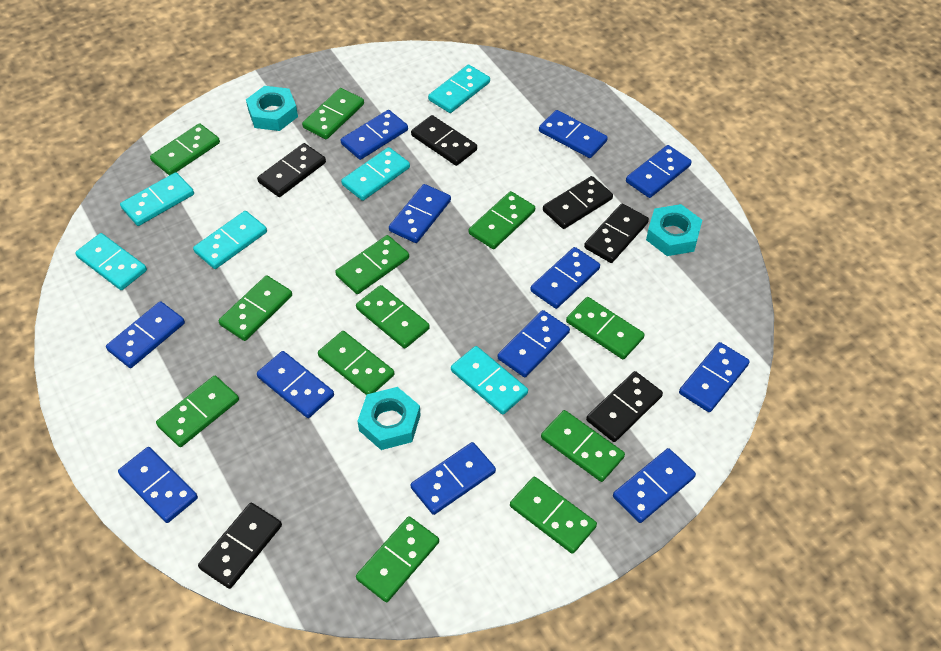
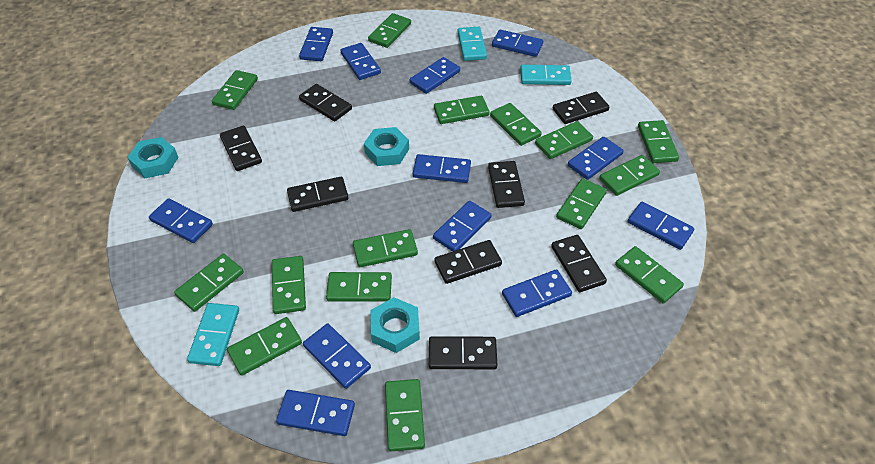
black domino: 6 -> 8
green domino: 12 -> 15
turquoise domino: 6 -> 3

